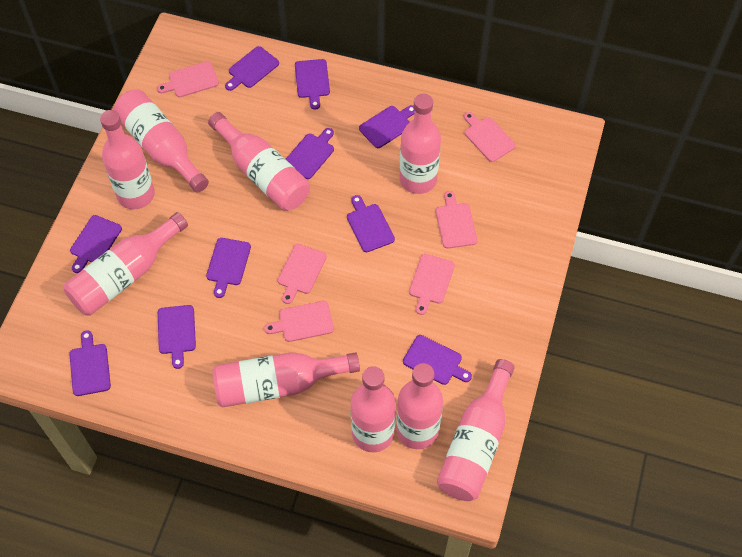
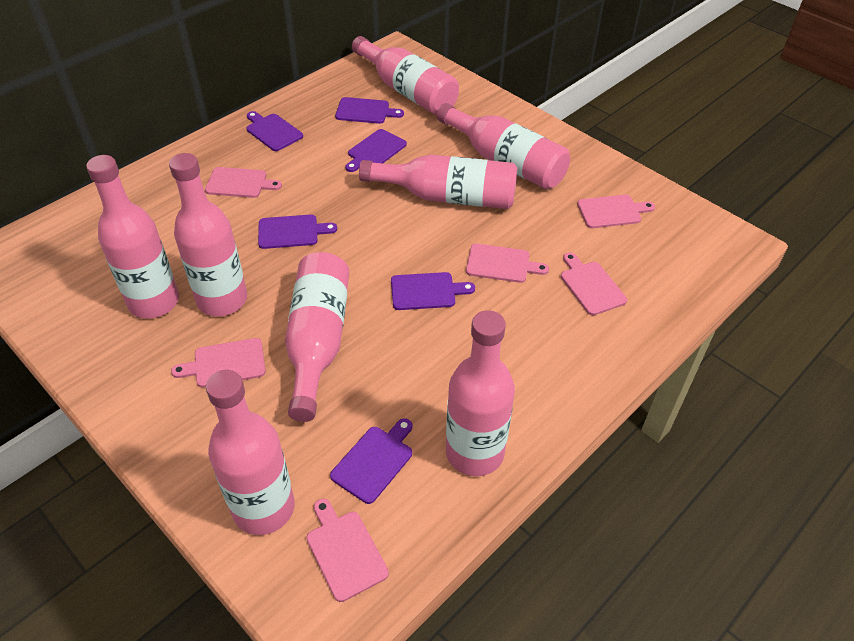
pink bottle: 9 -> 8
purple cutting board: 10 -> 6

